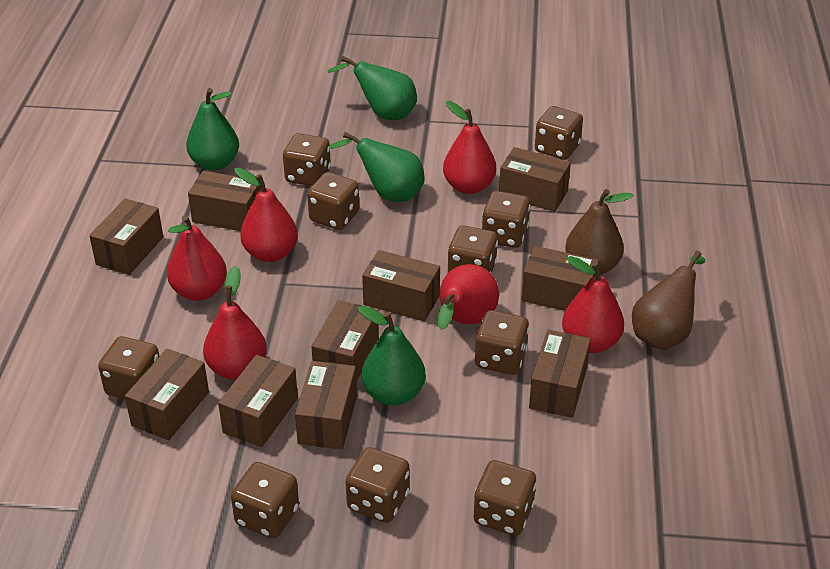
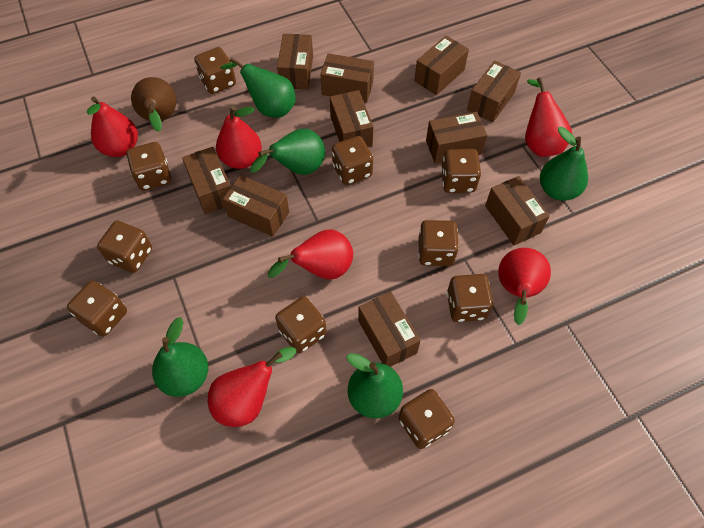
brown pear: 2 -> 1
green pear: 4 -> 5

